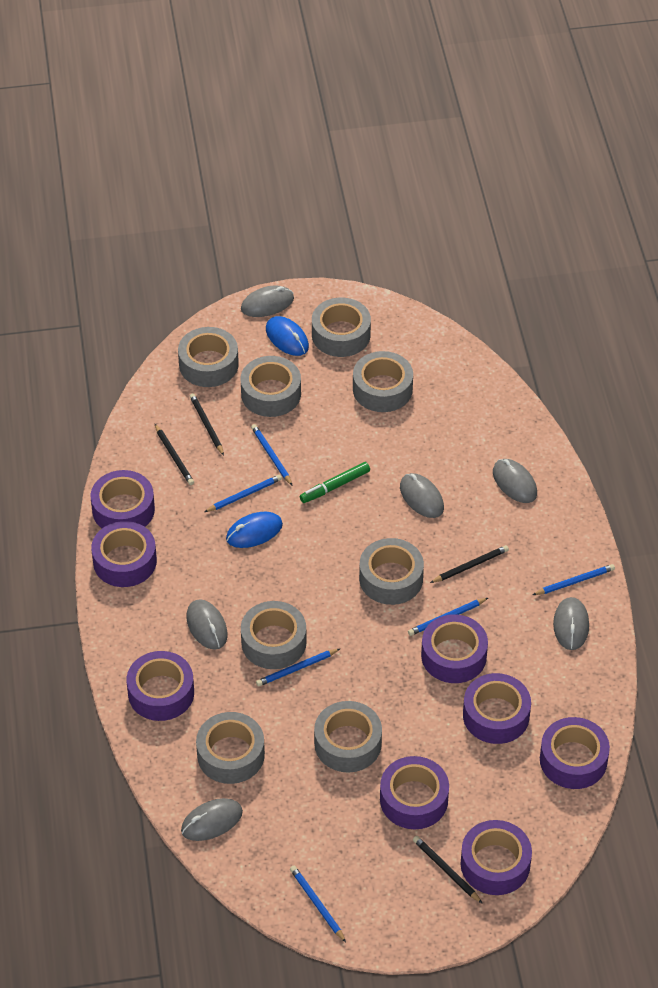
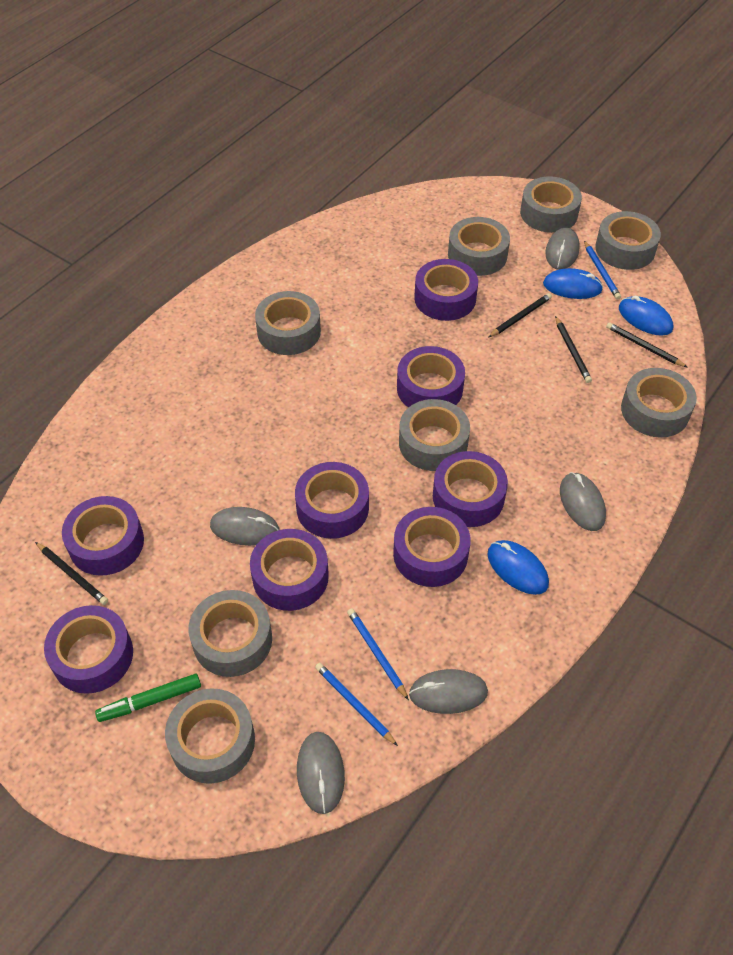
blue mouse: 2 -> 3
blue pencil: 6 -> 3
grey mouse: 6 -> 5

